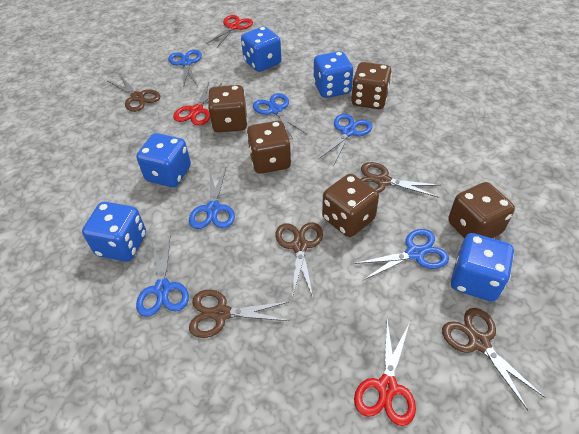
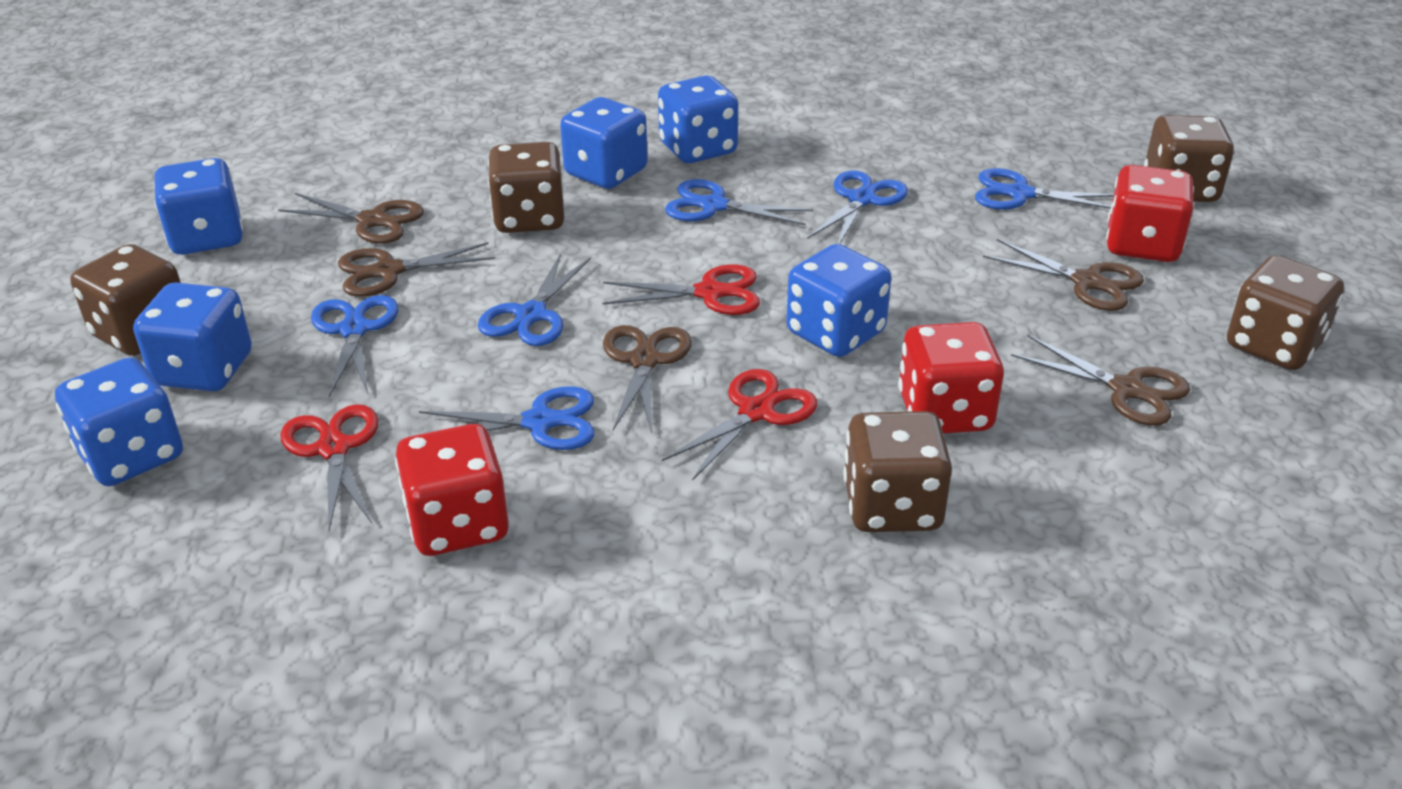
blue dice: 5 -> 6
red dice: 0 -> 3

